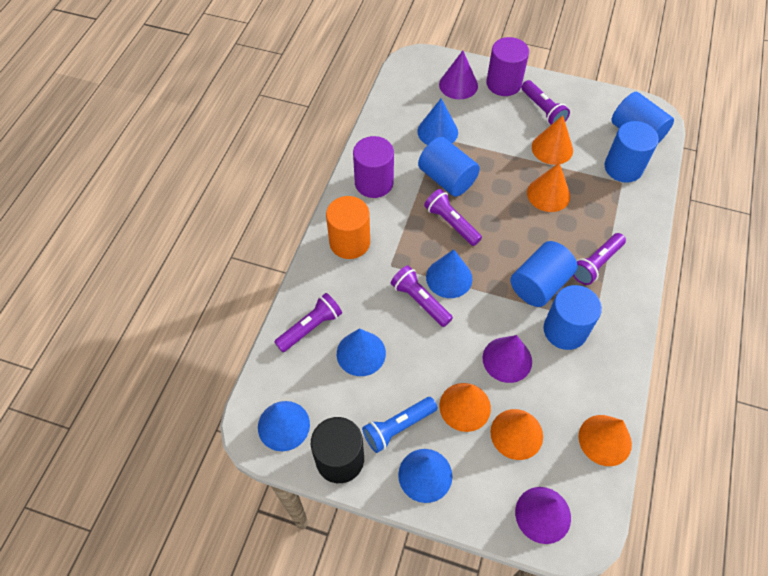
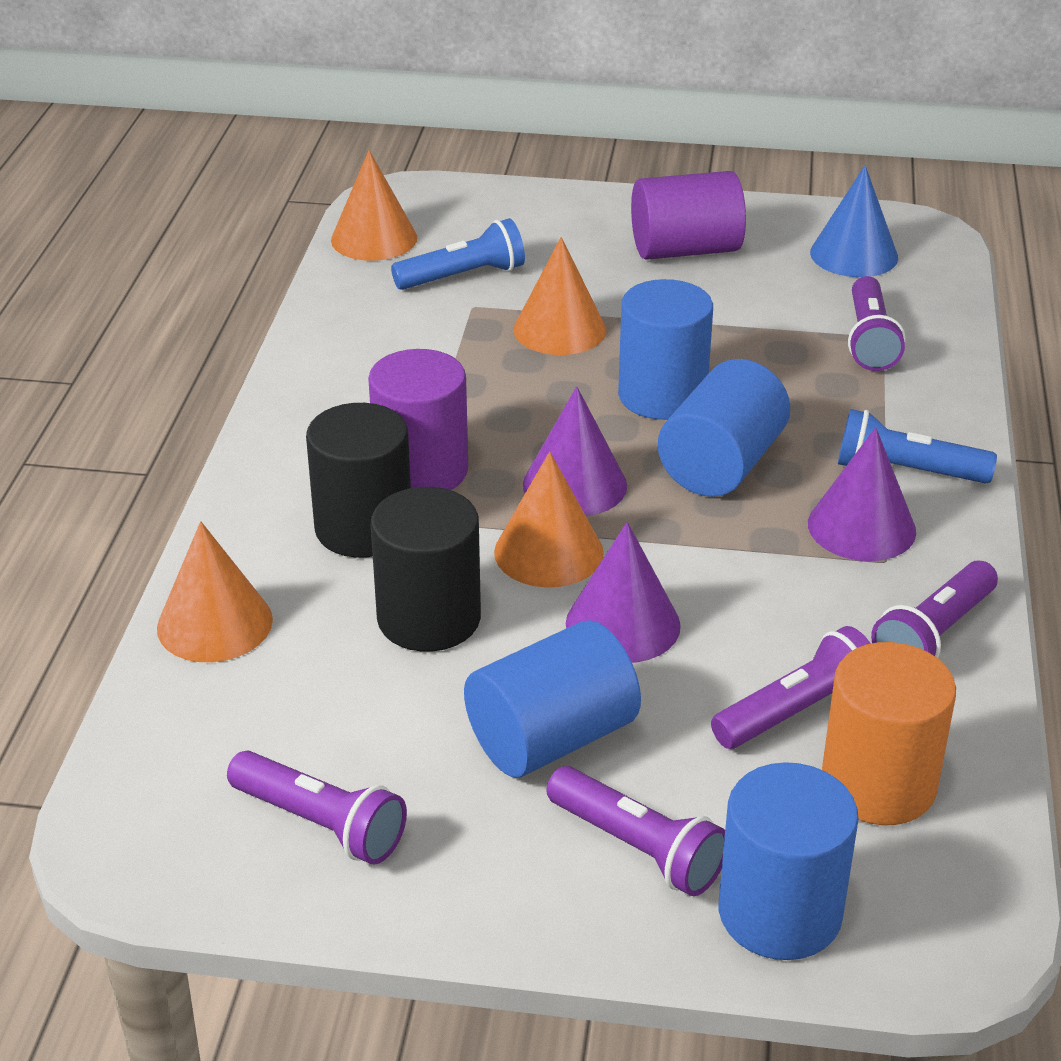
black cylinder: 1 -> 2
blue cone: 5 -> 1
blue cylinder: 5 -> 4
blue flashlight: 1 -> 2
orange cone: 5 -> 4

